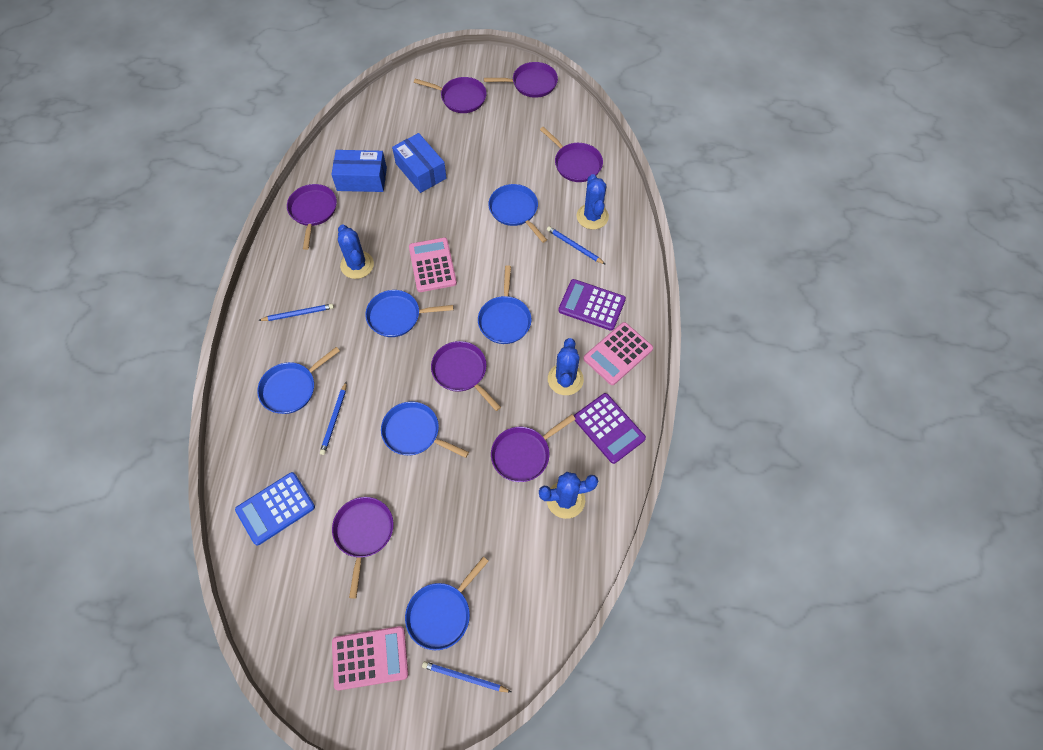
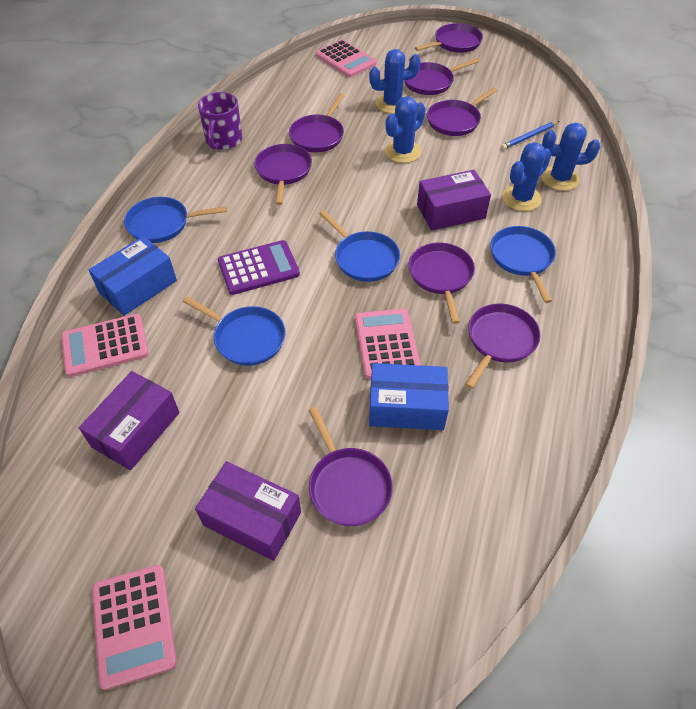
blue calculator: 1 -> 0
blue pan: 6 -> 4
blue pencil: 4 -> 1
pink calculator: 3 -> 4
purple box: 0 -> 3
purple calculator: 2 -> 1
purple mug: 0 -> 1
purple pan: 7 -> 8

